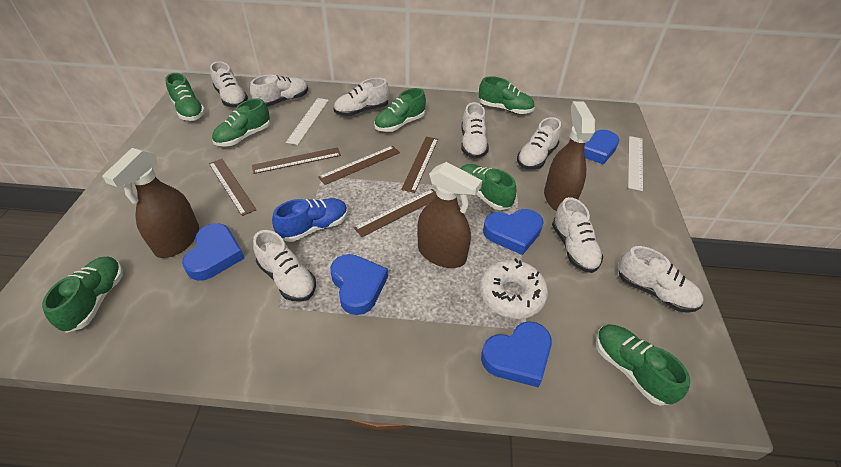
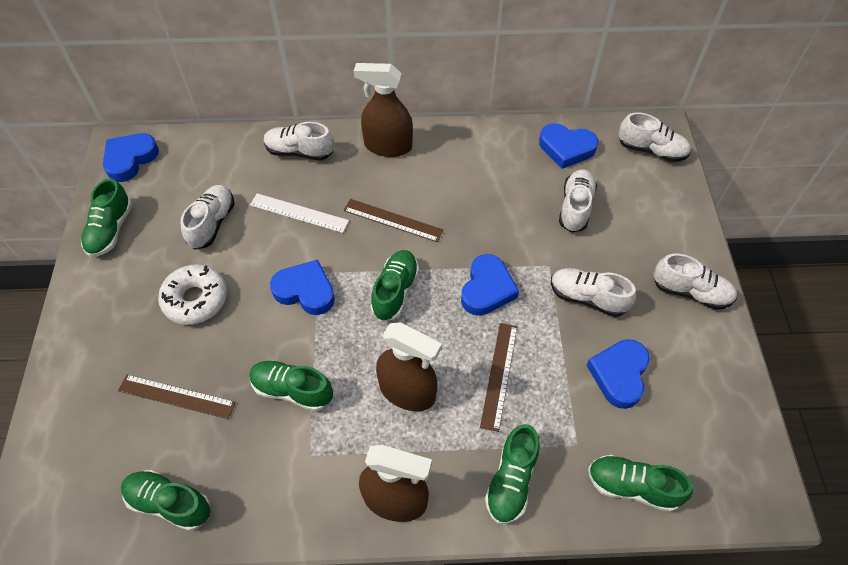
blue shoe: 1 -> 0
brown ruler: 5 -> 3
green shoe: 7 -> 6
white ruler: 2 -> 1
white shoe: 8 -> 6

